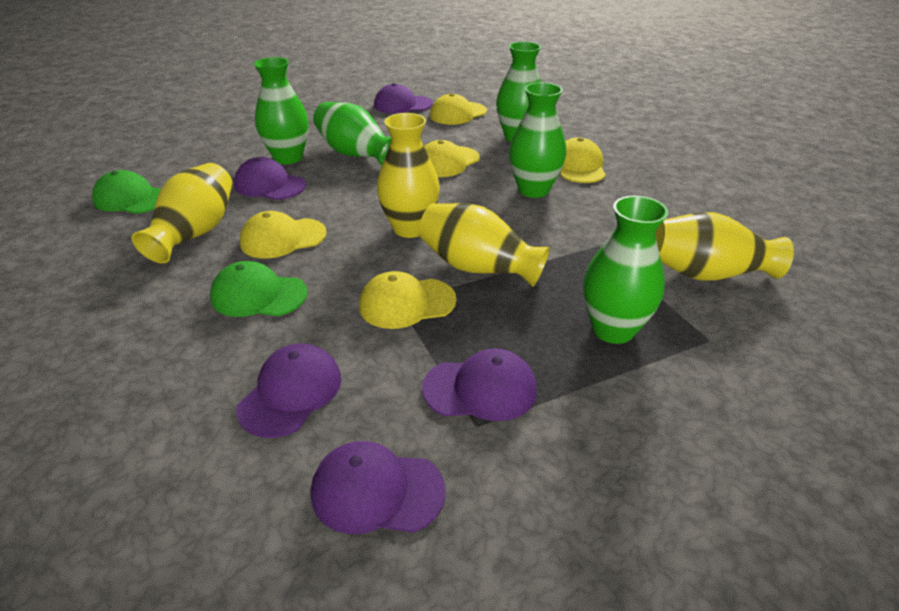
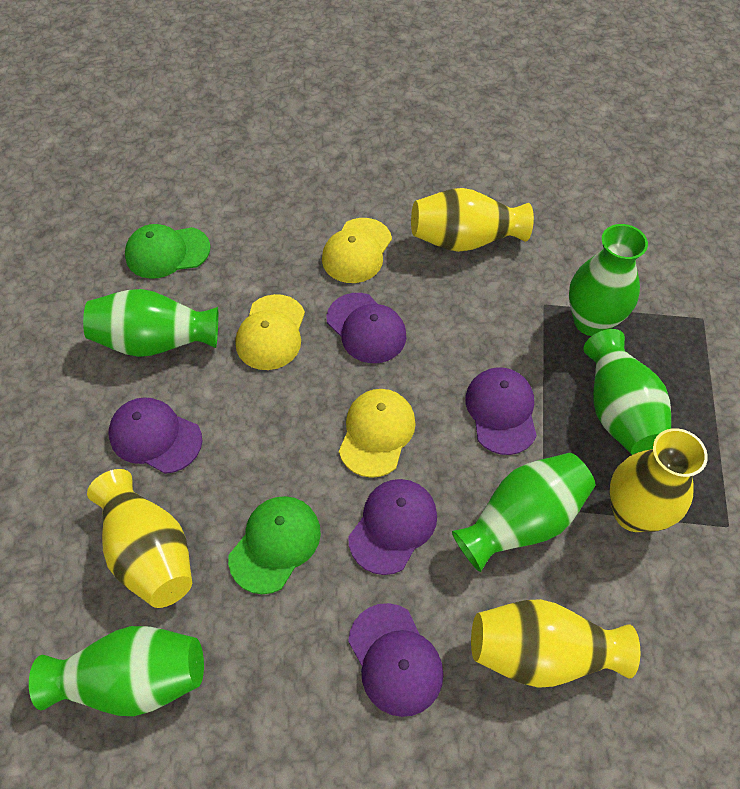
yellow cap: 5 -> 3

